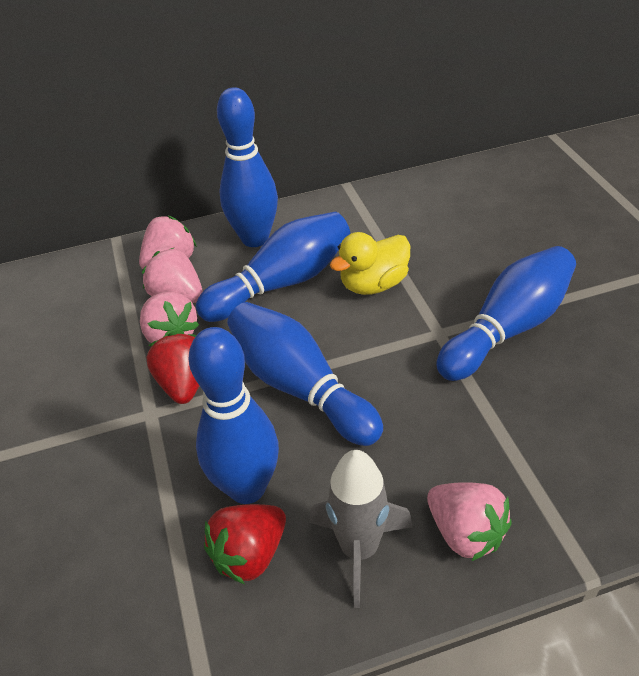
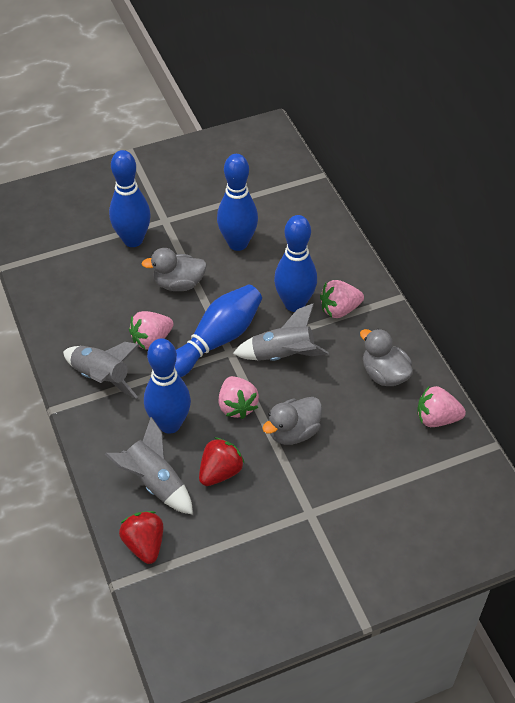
grey duck: 0 -> 3
grey rocket: 1 -> 3
yellow duck: 1 -> 0

